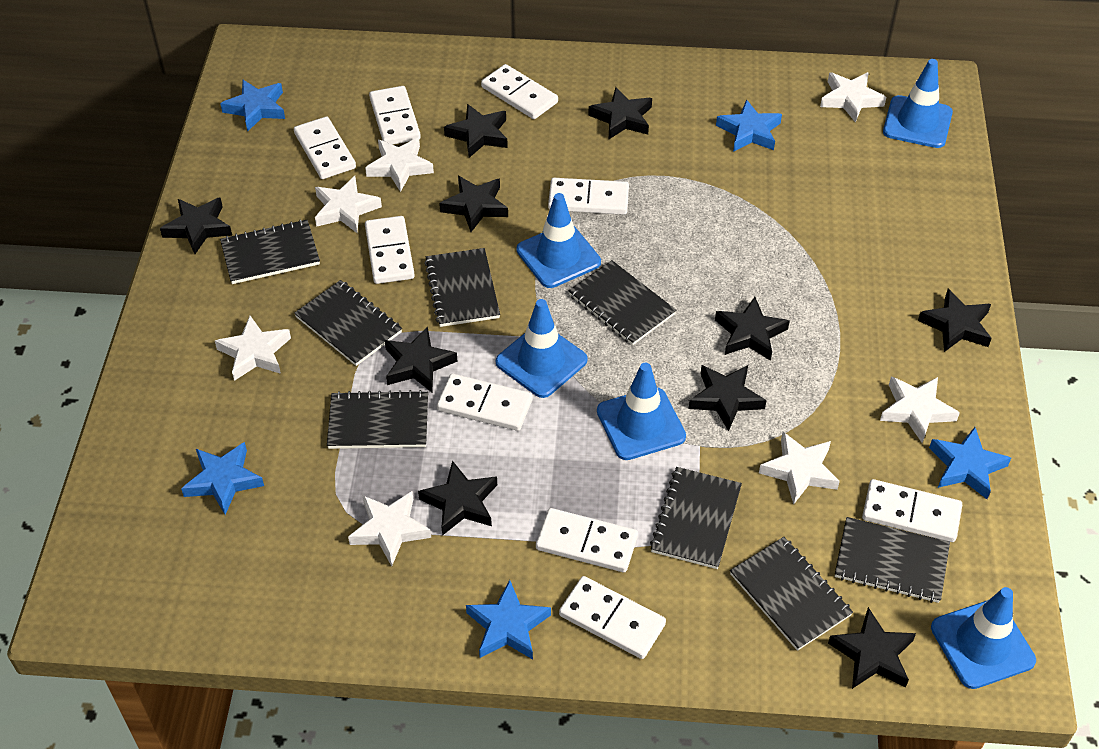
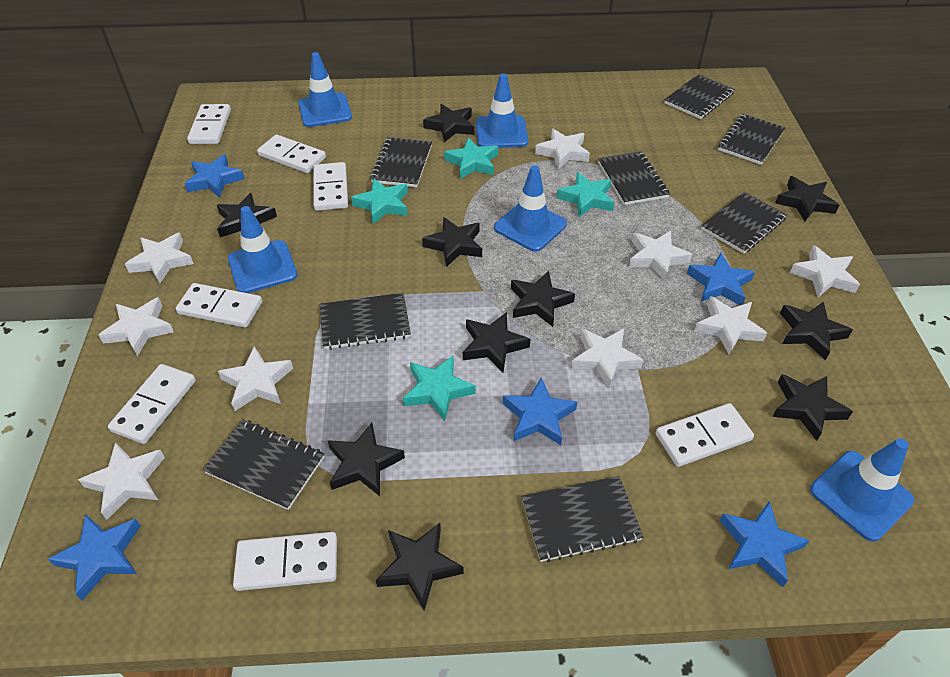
turquoise star: 0 -> 4
white domino: 9 -> 7
white star: 7 -> 9

